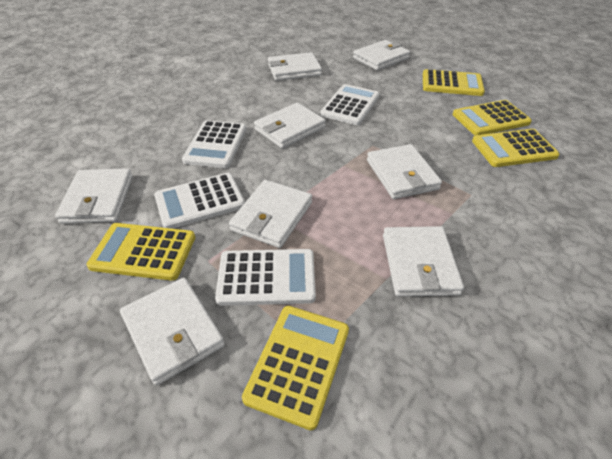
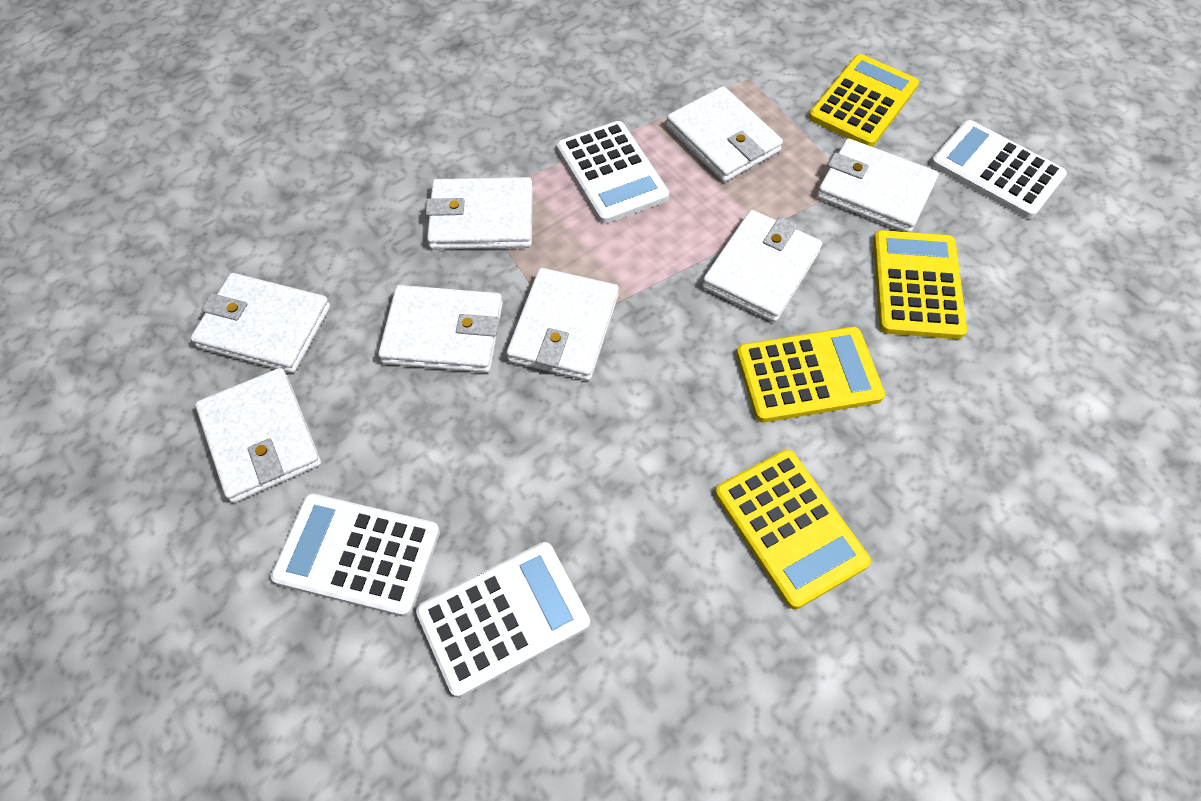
yellow calculator: 5 -> 4

